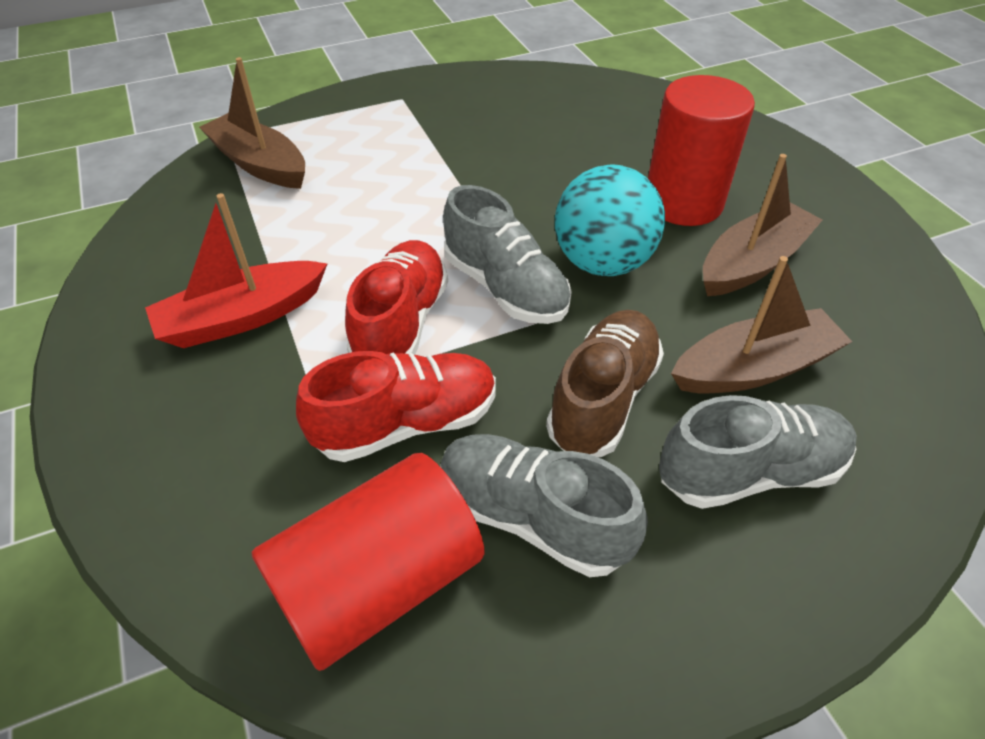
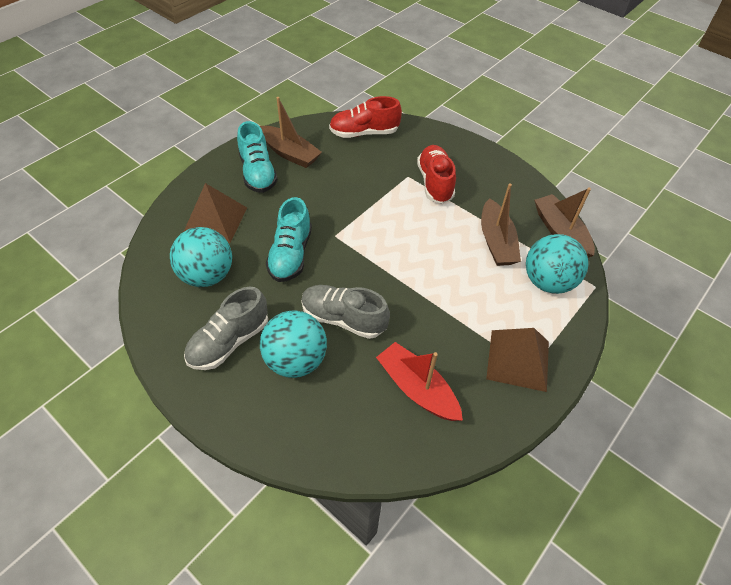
brown pyramid: 0 -> 2
brown shoe: 1 -> 0
grey shoe: 3 -> 2
red cylinder: 2 -> 0
turquoise ball: 1 -> 3
turquoise shoe: 0 -> 2

